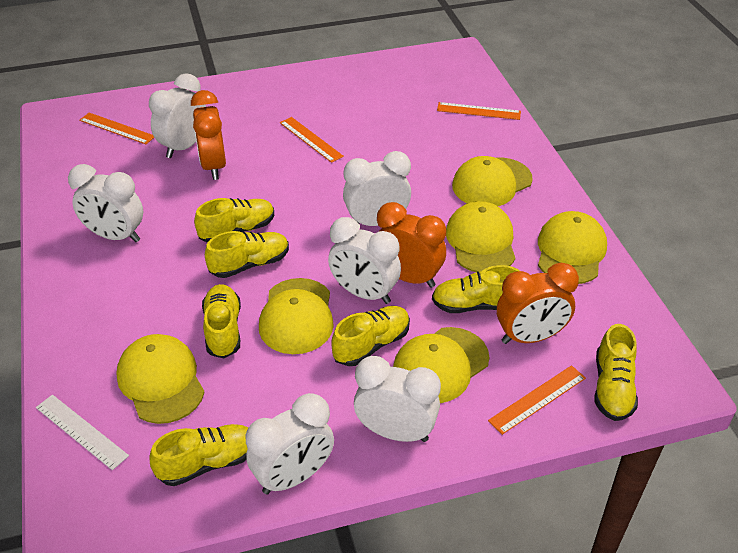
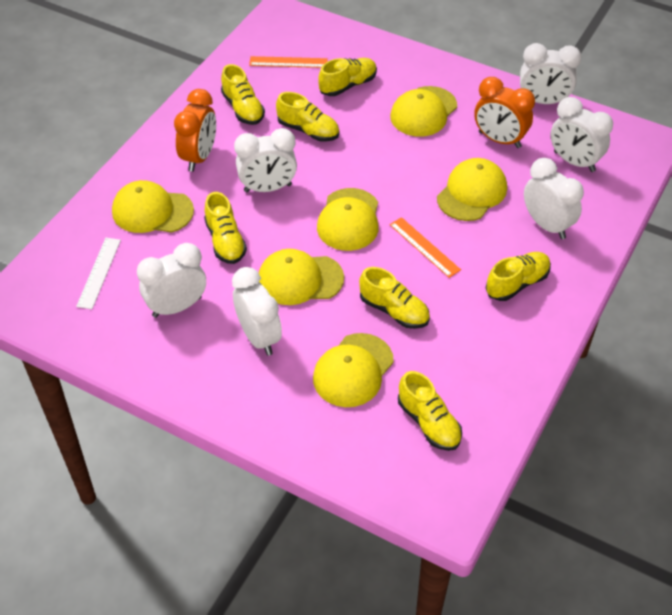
orange clock: 3 -> 2
orange ruler: 4 -> 2

